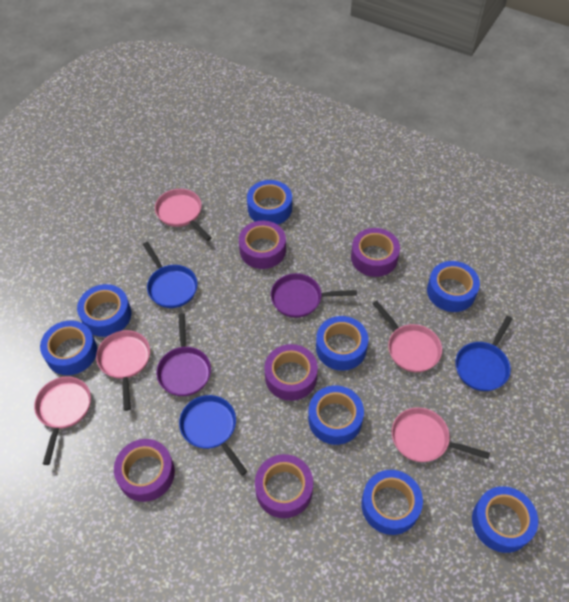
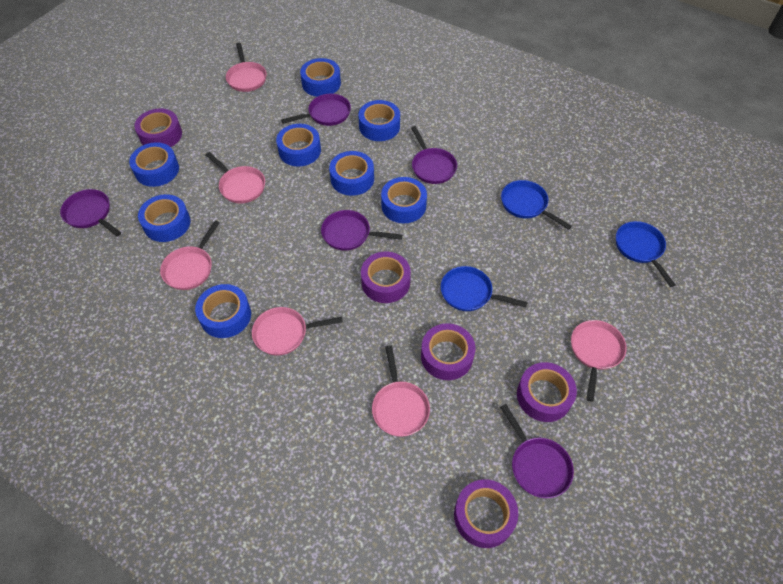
pink pan: 5 -> 6
purple pan: 2 -> 5

